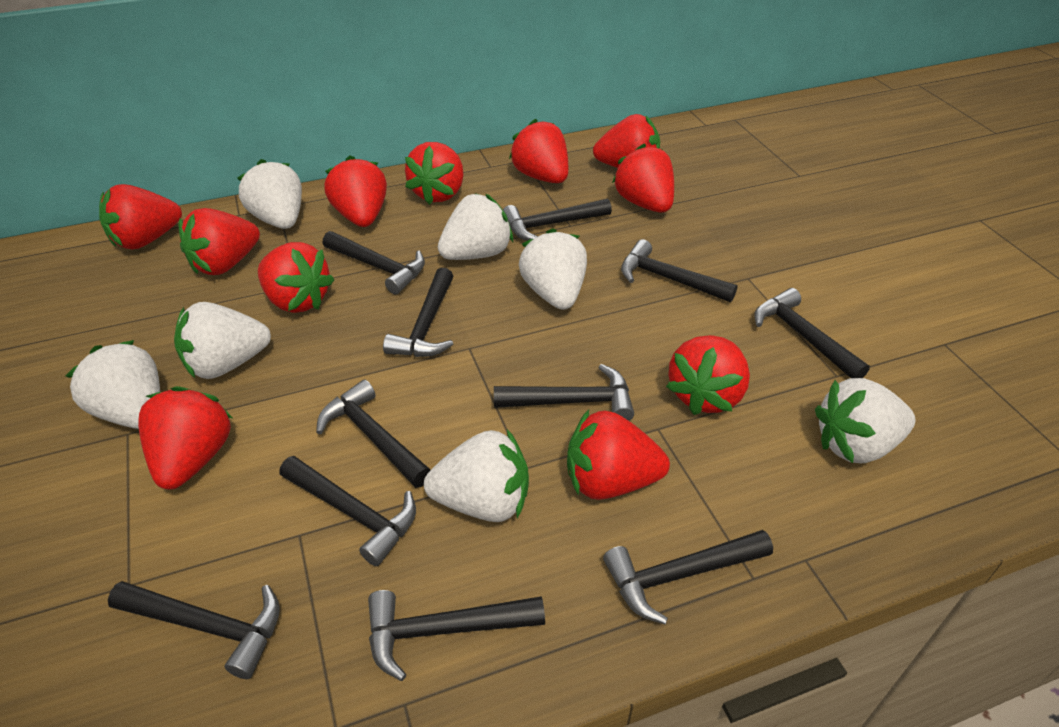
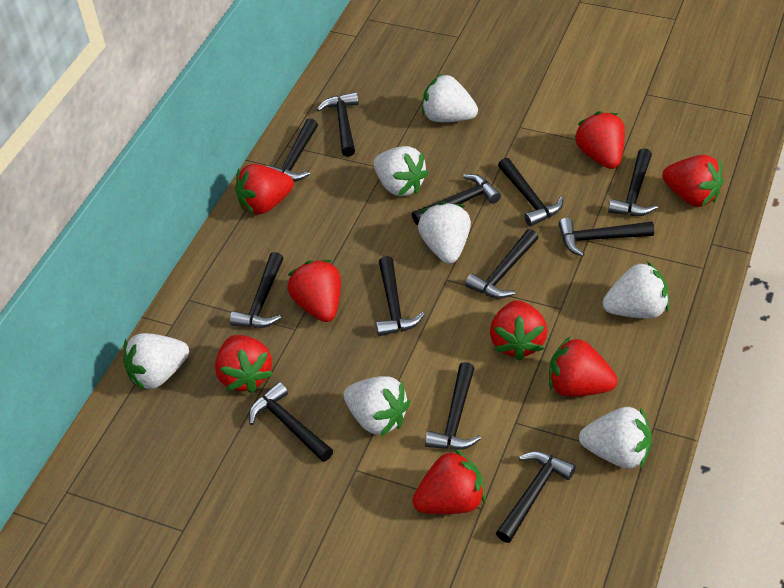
black hammer: 11 -> 12
red strawberry: 11 -> 8

